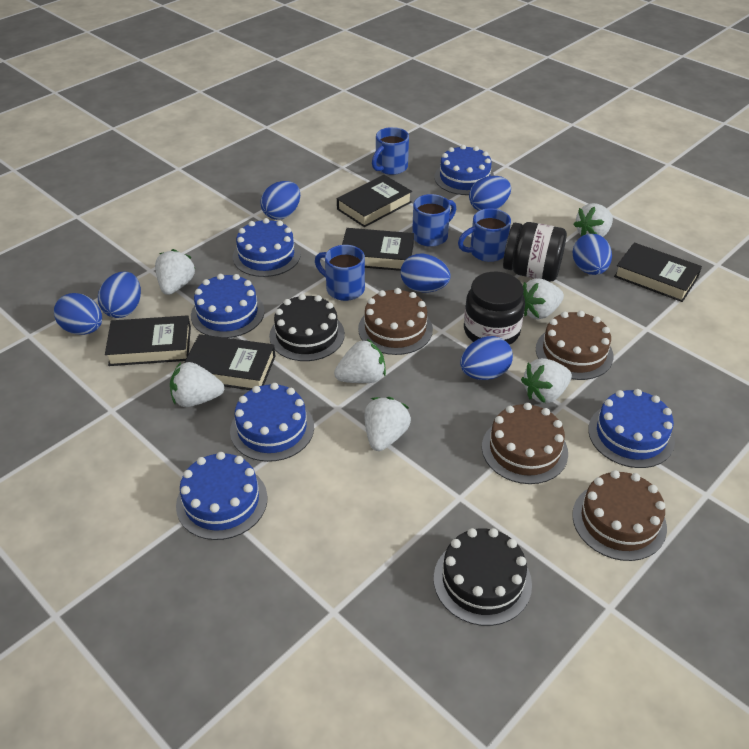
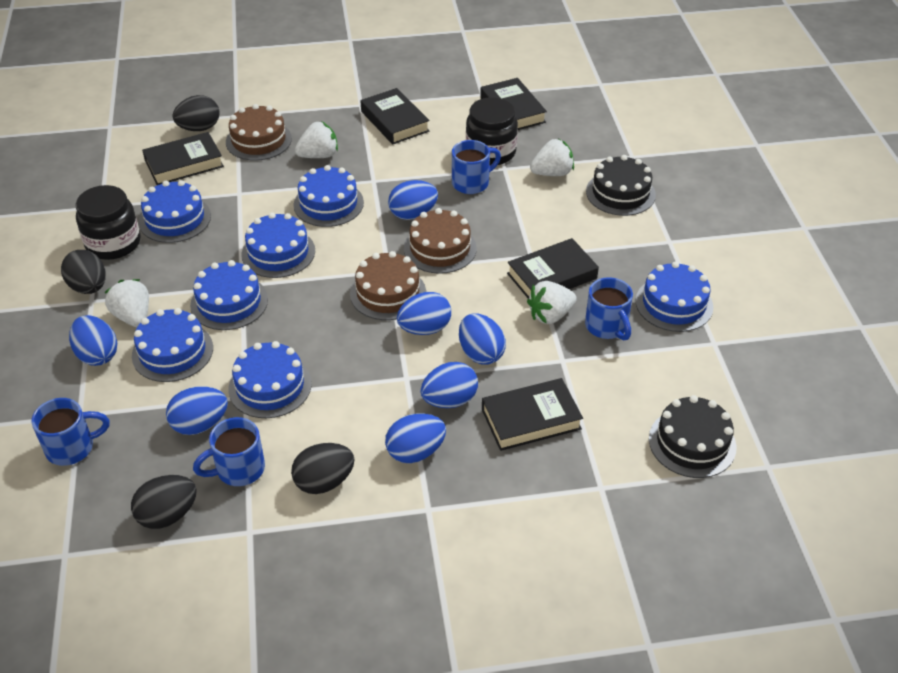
black egg: 0 -> 4
blue cake: 6 -> 7
brown cake: 4 -> 3
white strawberry: 7 -> 4

